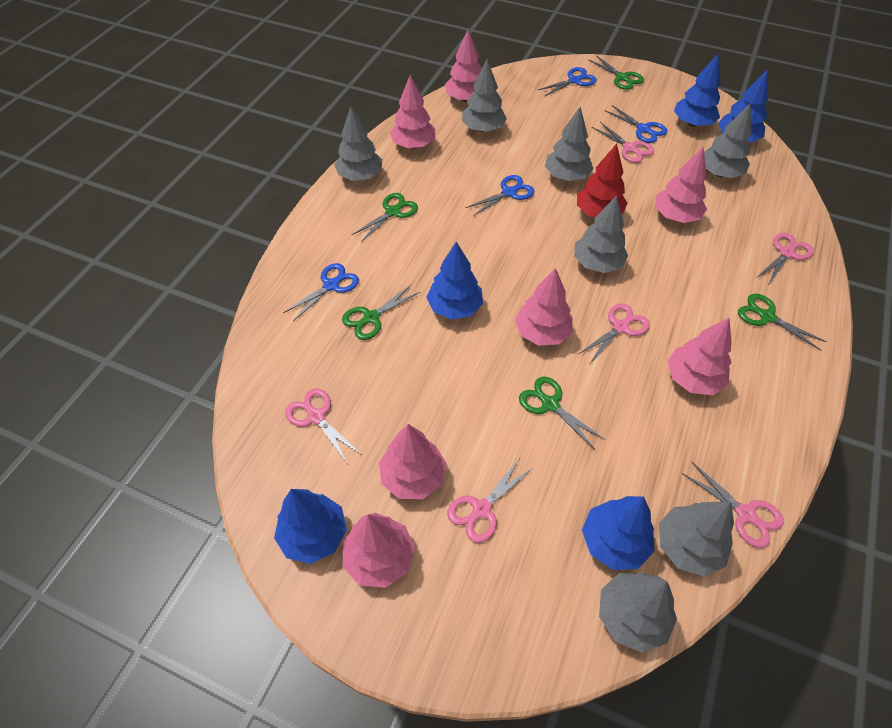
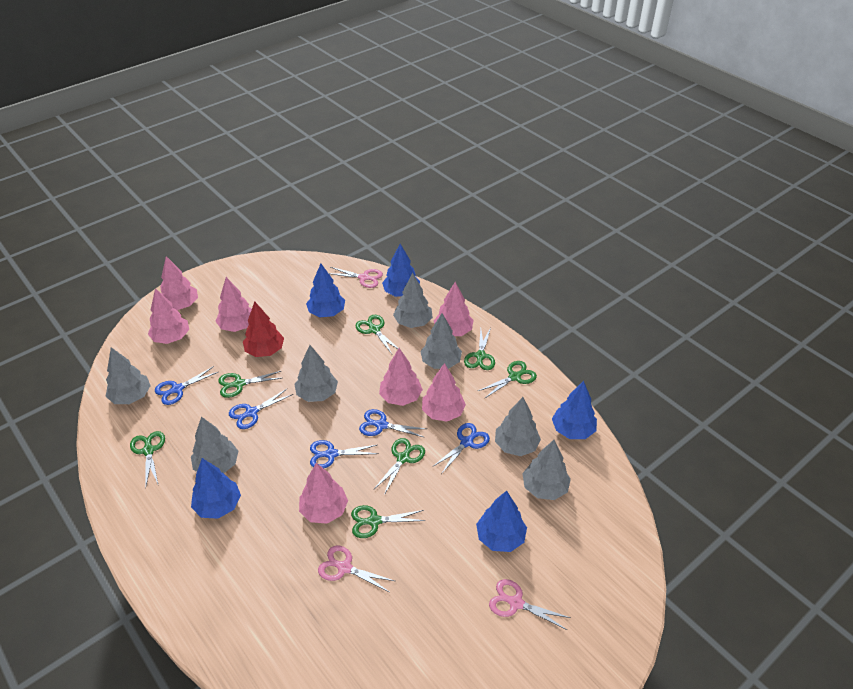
blue scissors: 4 -> 5
green scissors: 5 -> 7
pink scissors: 6 -> 3

